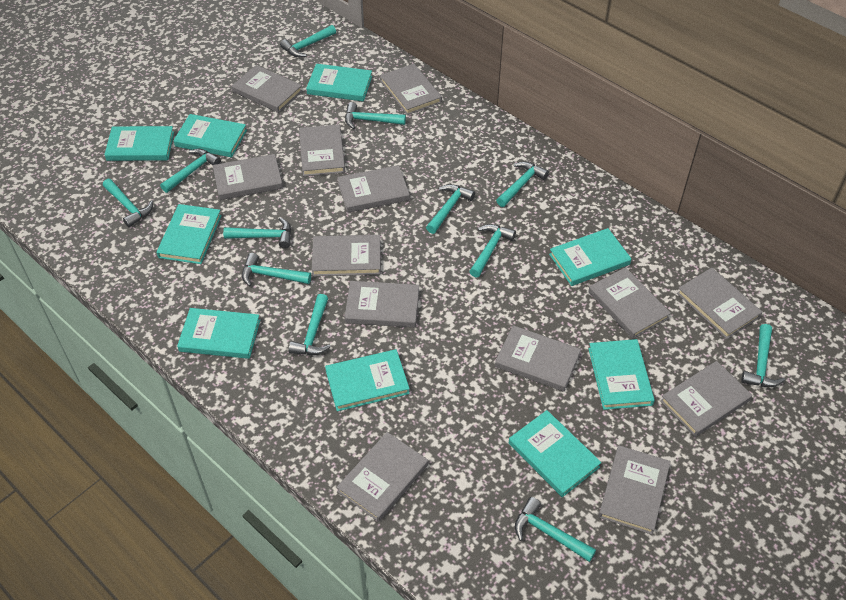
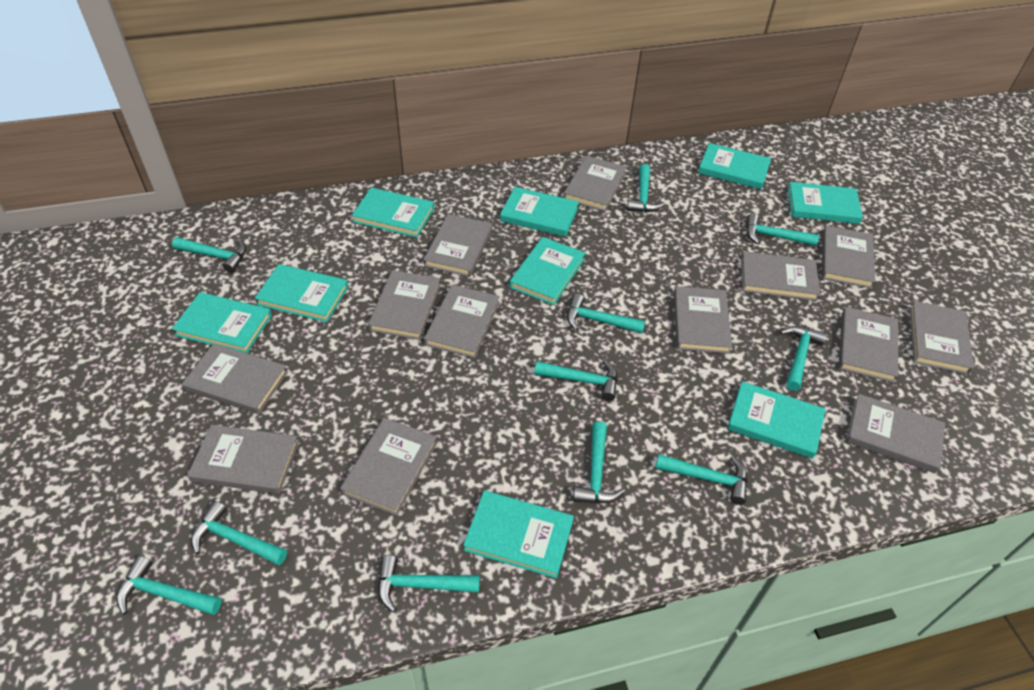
turquoise hammer: 12 -> 11

